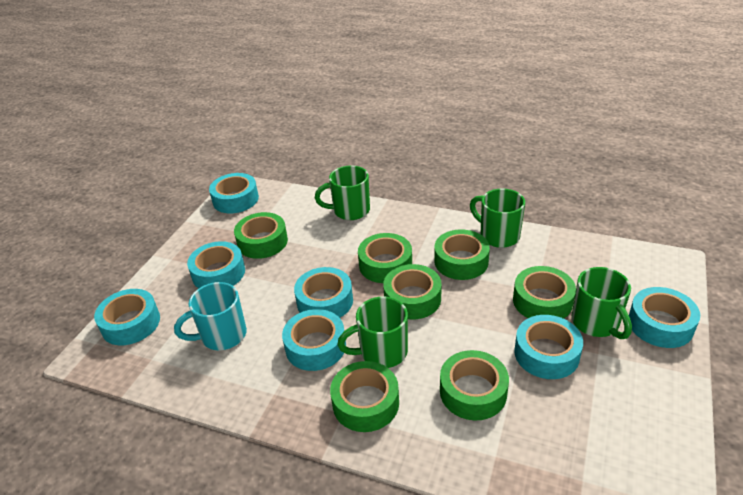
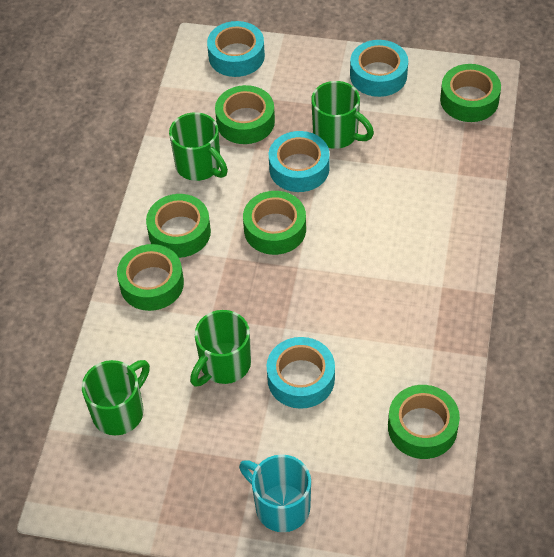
green tape: 7 -> 6
turquoise tape: 7 -> 4

